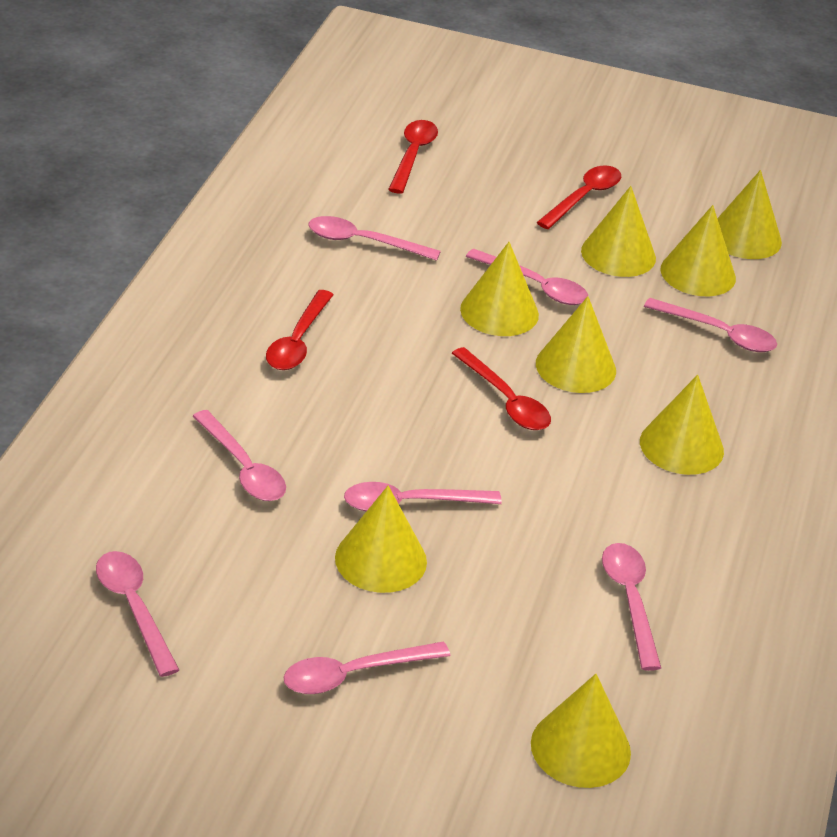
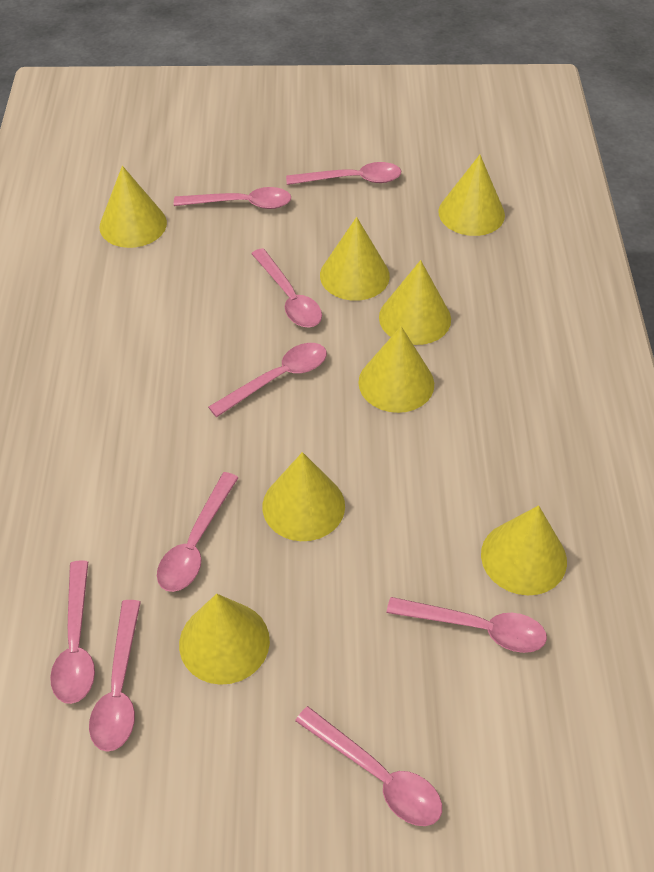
pink spoon: 8 -> 9
red spoon: 4 -> 0

